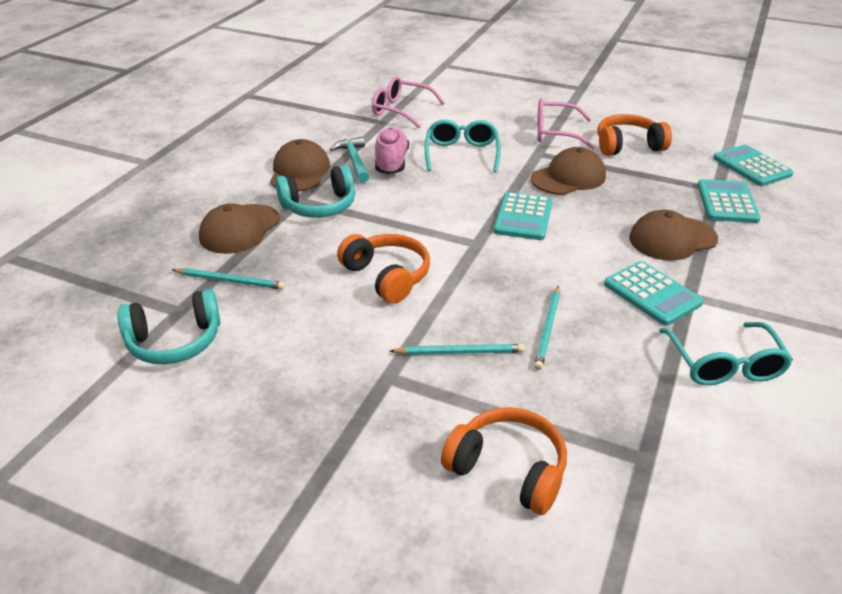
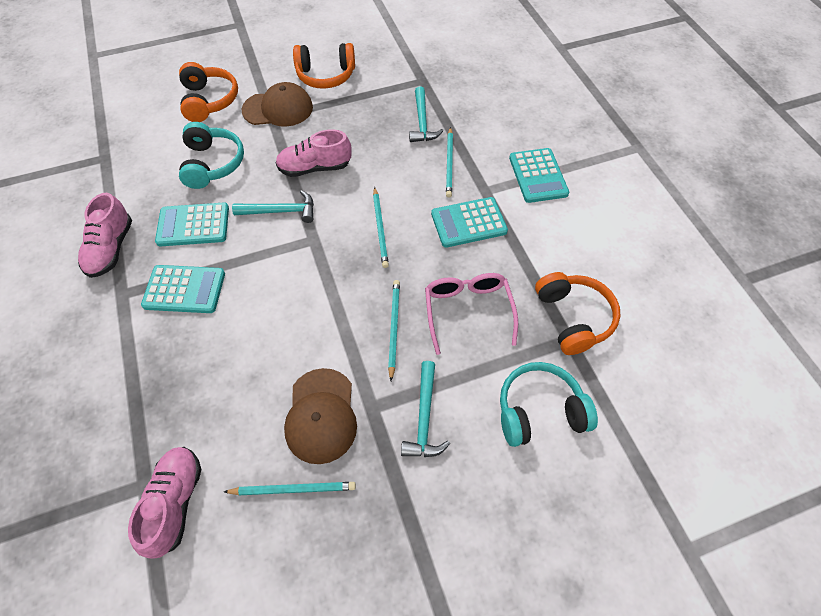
brown cap: 4 -> 2
pink glasses: 2 -> 1
pink shoe: 1 -> 3
turquoise glasses: 2 -> 0
turquoise hammer: 1 -> 3
turquoise pencil: 3 -> 4

